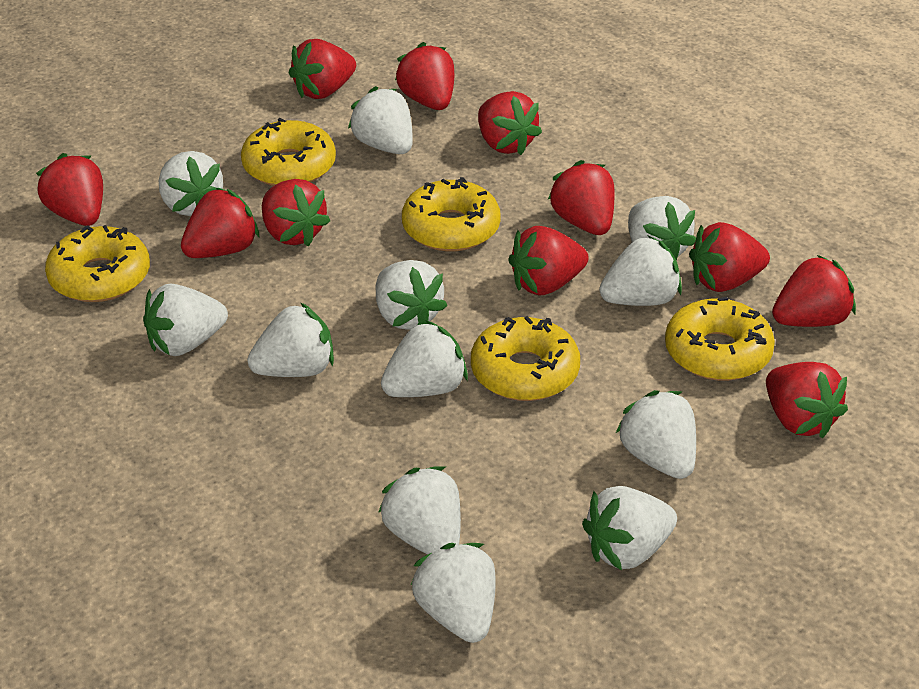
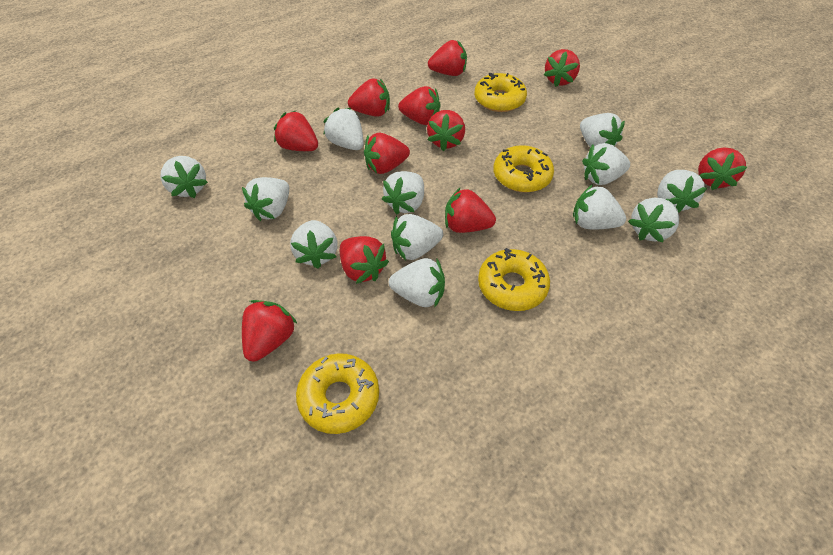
yellow donut: 5 -> 4

